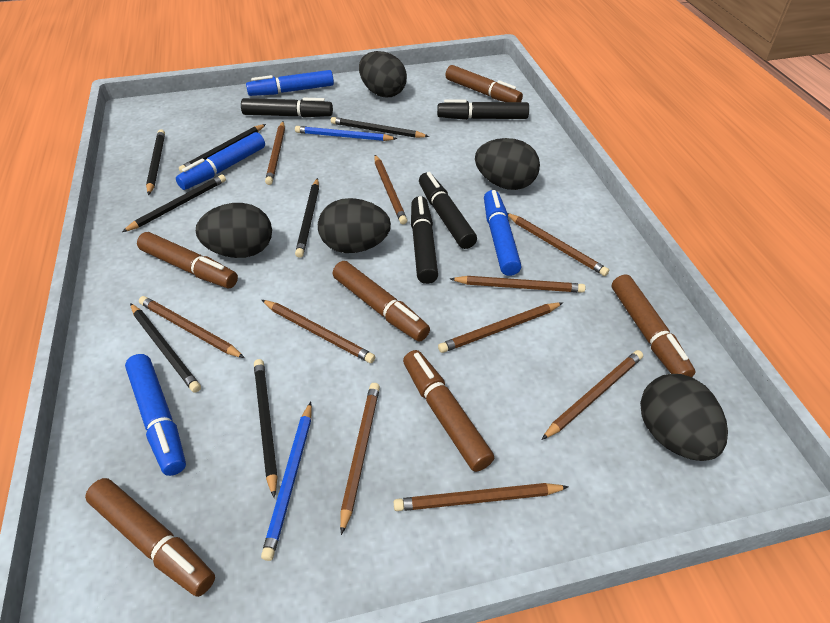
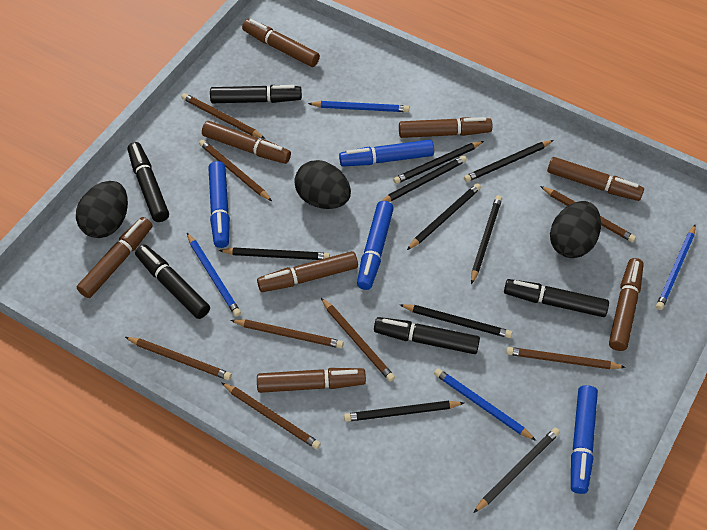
black egg: 5 -> 3
black marker: 4 -> 5
black pencil: 7 -> 9
blue pencil: 2 -> 4
brown marker: 6 -> 8
brown pencil: 10 -> 8

